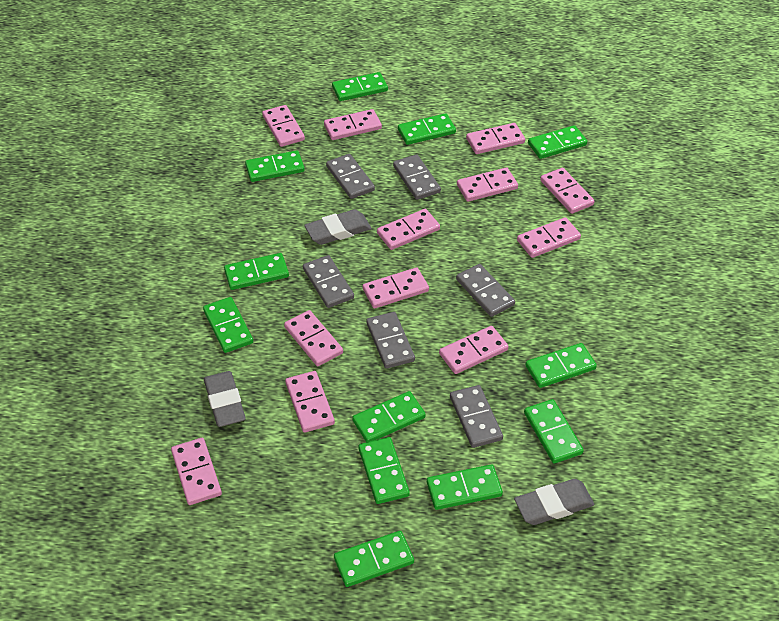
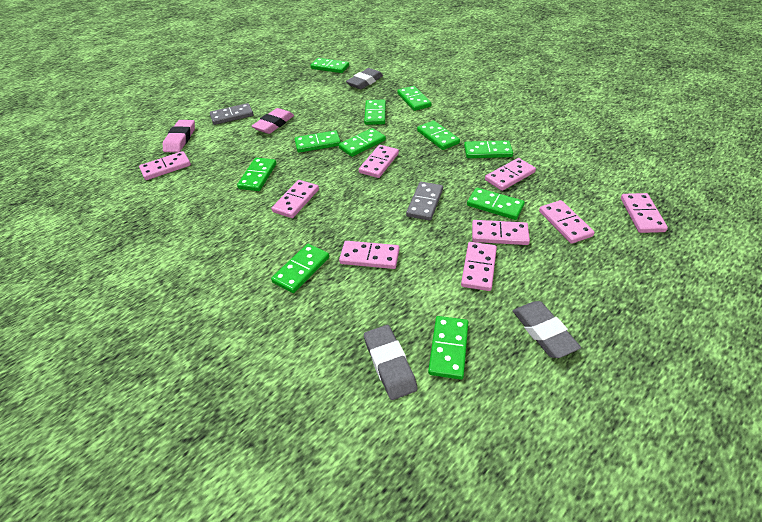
green domino: 12 -> 11
grey domino: 6 -> 2
pink domino: 12 -> 9
pink eraser: 0 -> 2

